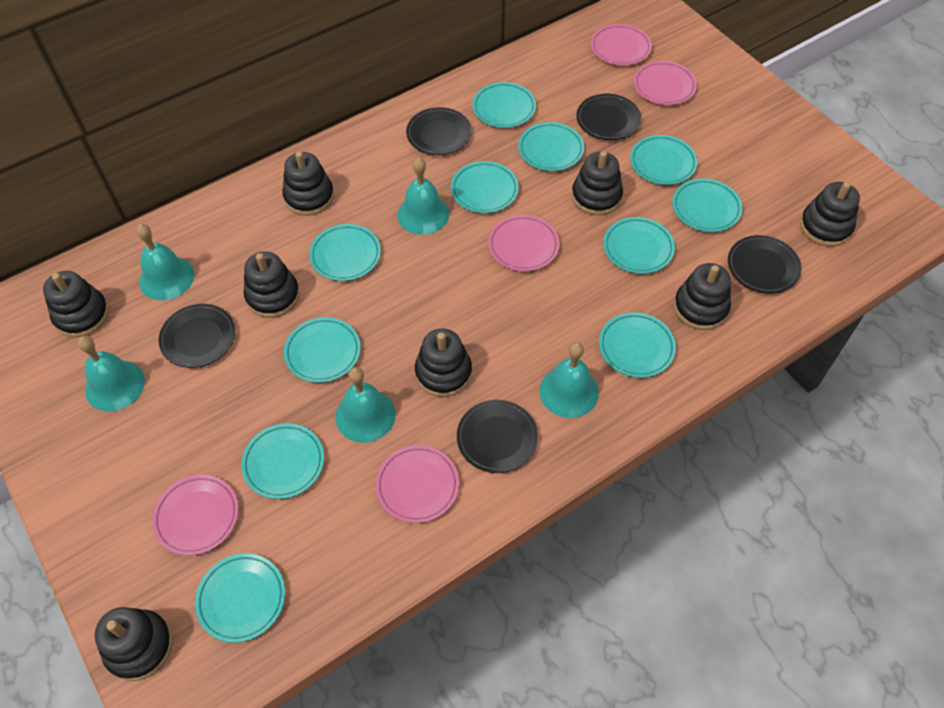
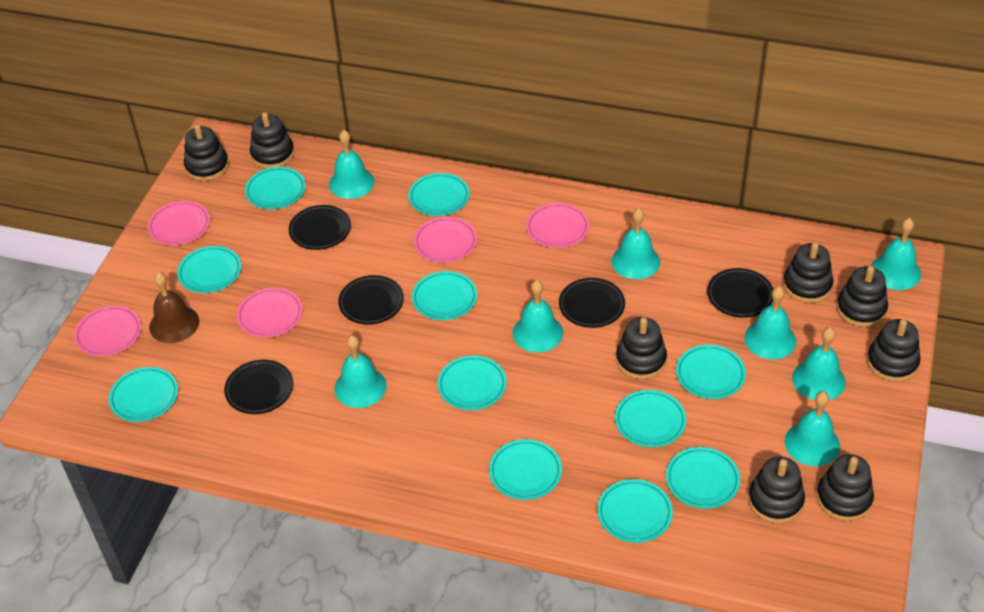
brown bell: 0 -> 1
turquoise bell: 5 -> 8

